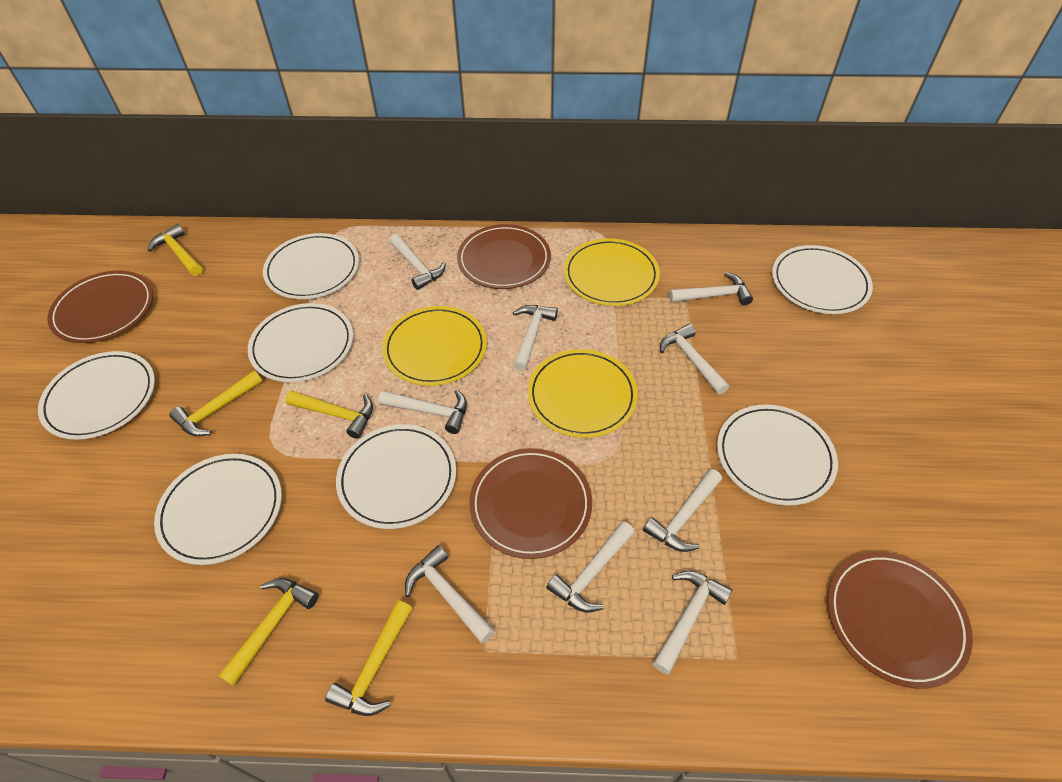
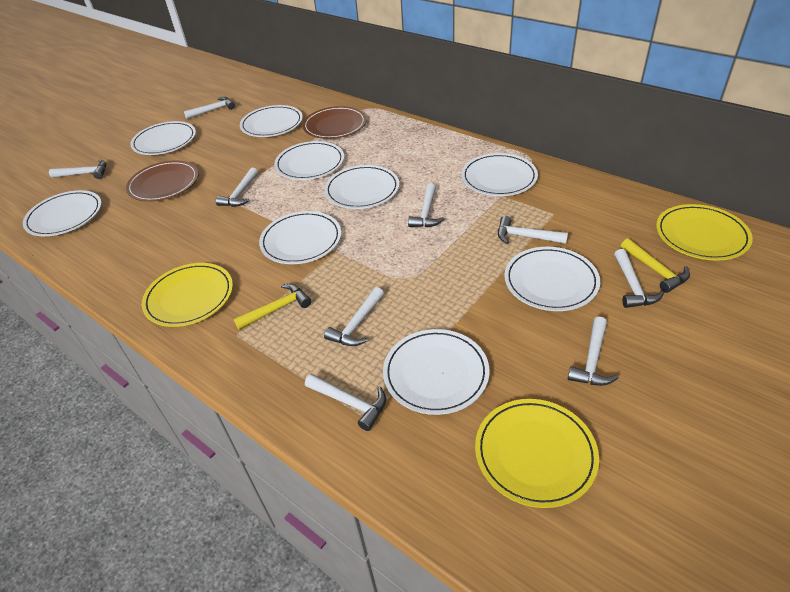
brown plate: 4 -> 2
white plate: 7 -> 9
yellow hammer: 5 -> 2

